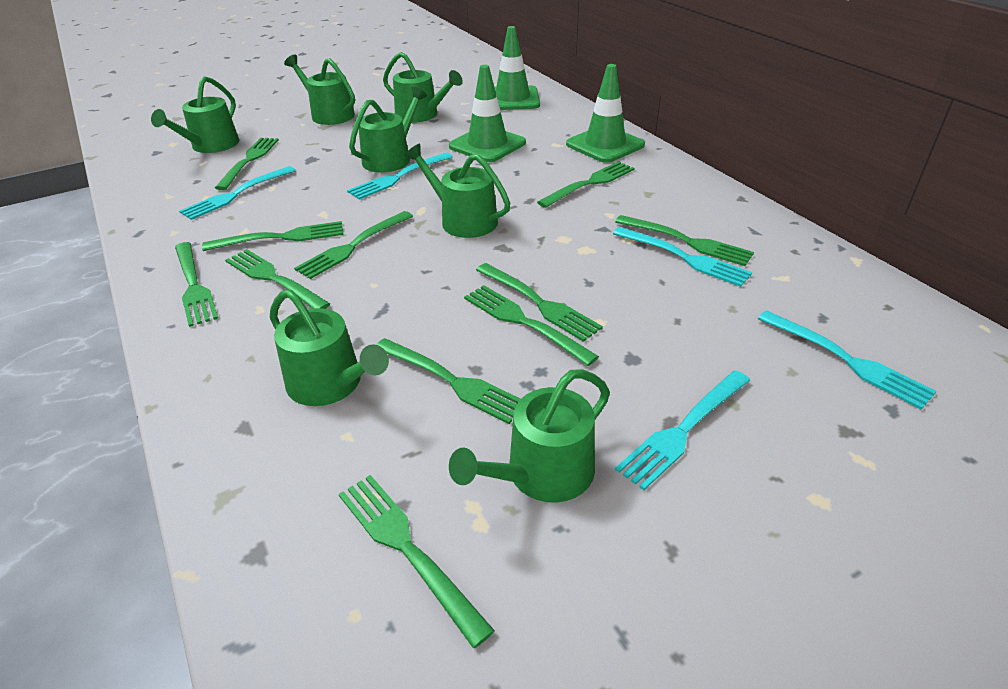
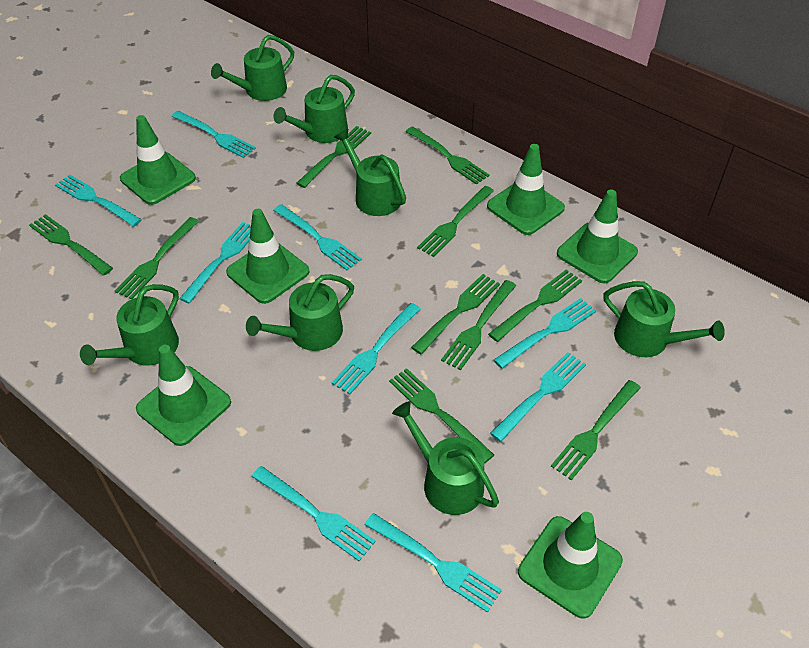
green fork: 11 -> 10
green traffic cone: 3 -> 6
turquoise fork: 5 -> 9

